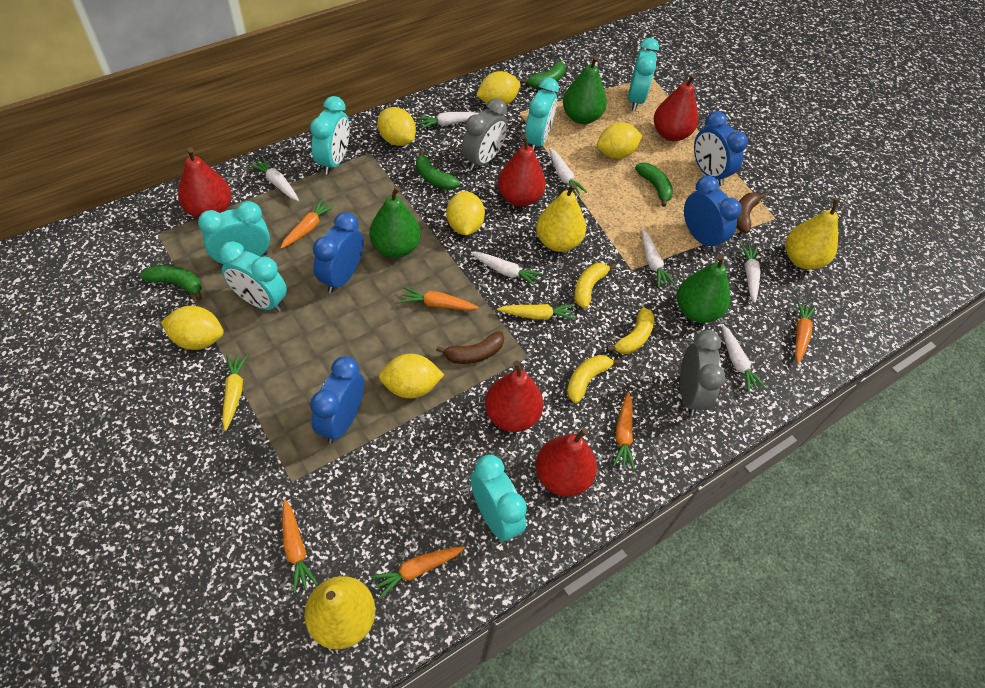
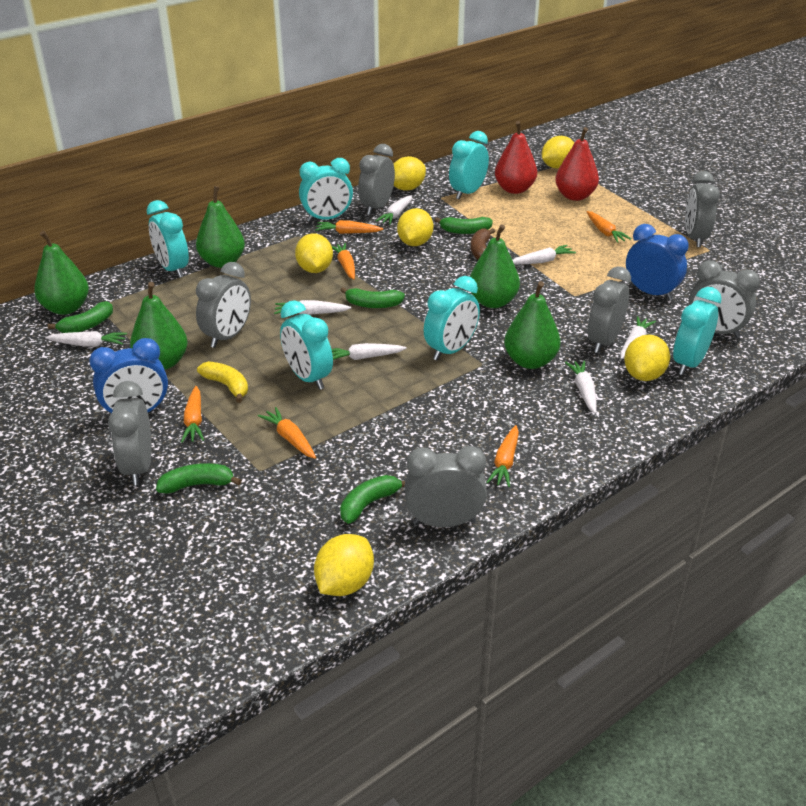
blue clock: 4 -> 2
brown banana: 2 -> 1
green banana: 4 -> 5
green pear: 3 -> 5
grey clock: 2 -> 7
red pear: 5 -> 2
yellow banana: 3 -> 1
yellow carrot: 2 -> 0
yellow pear: 3 -> 0

